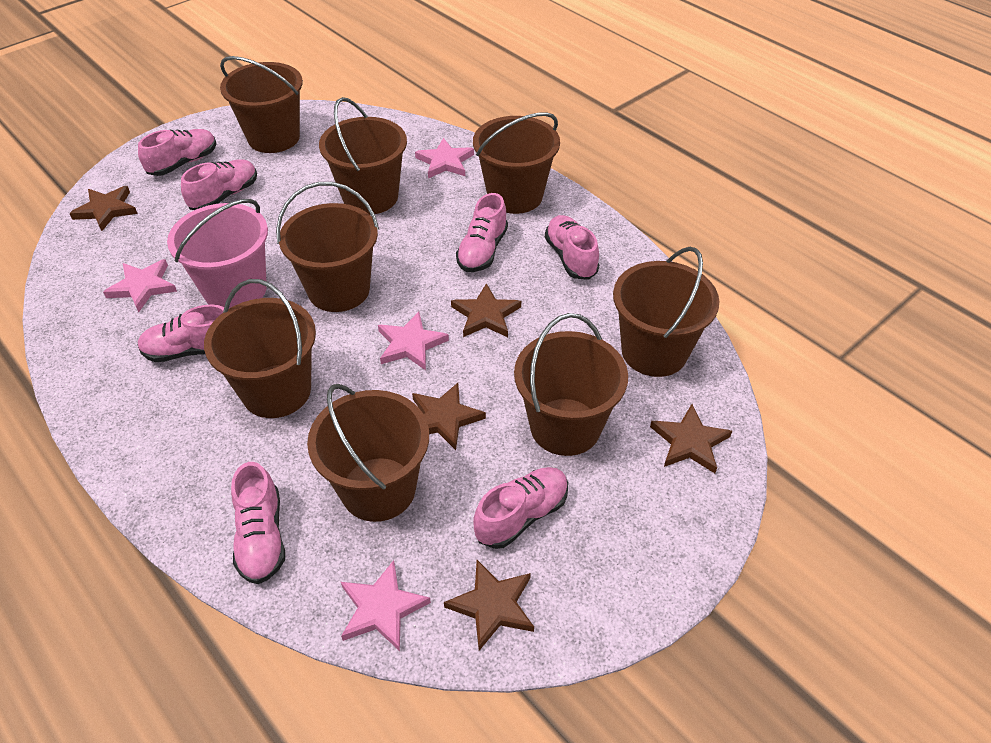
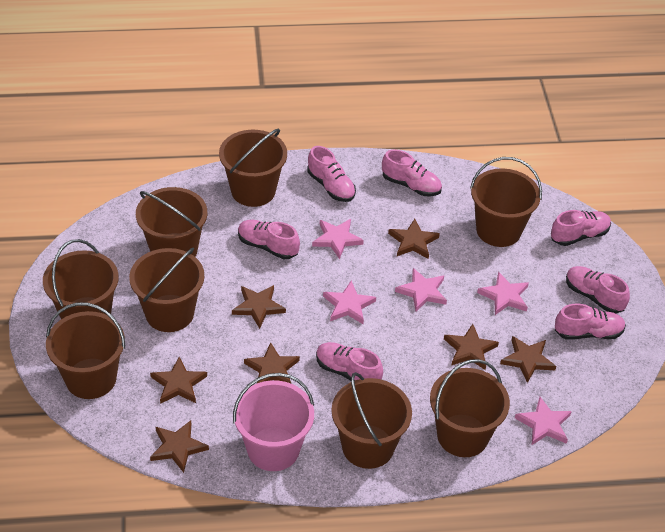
brown star: 5 -> 7
pink star: 4 -> 5

